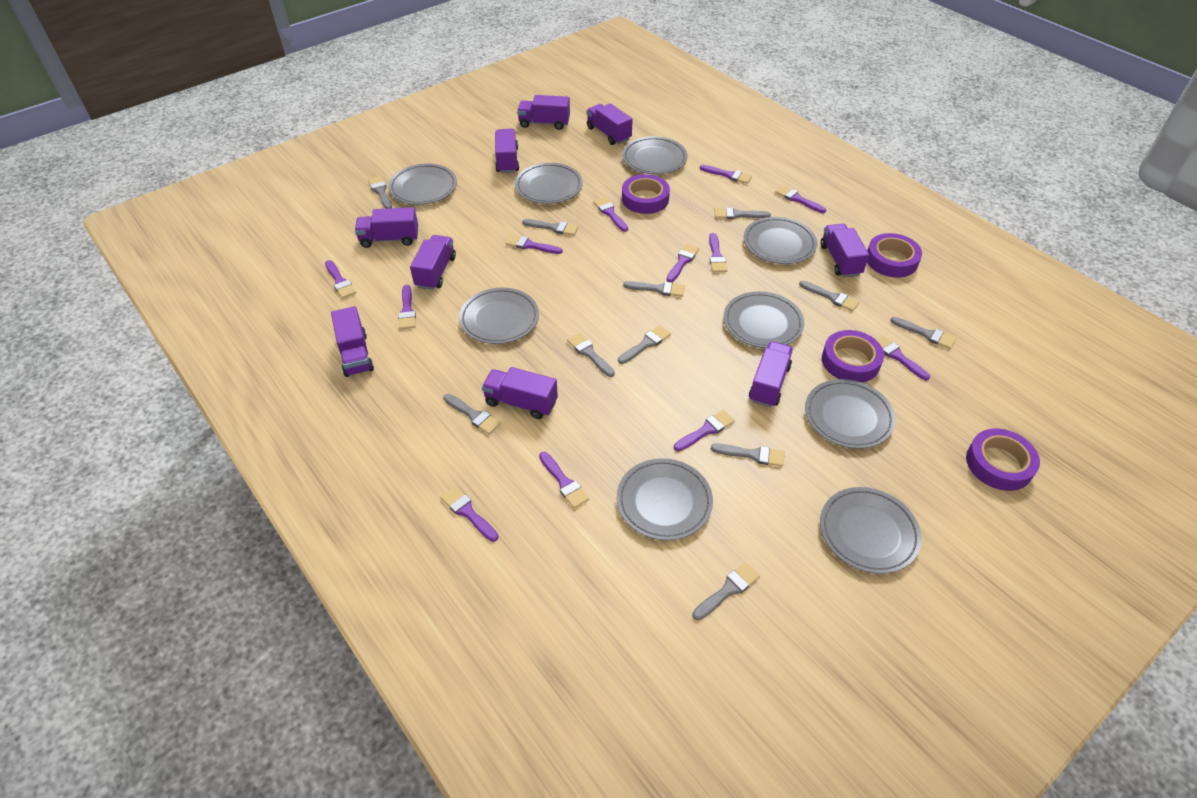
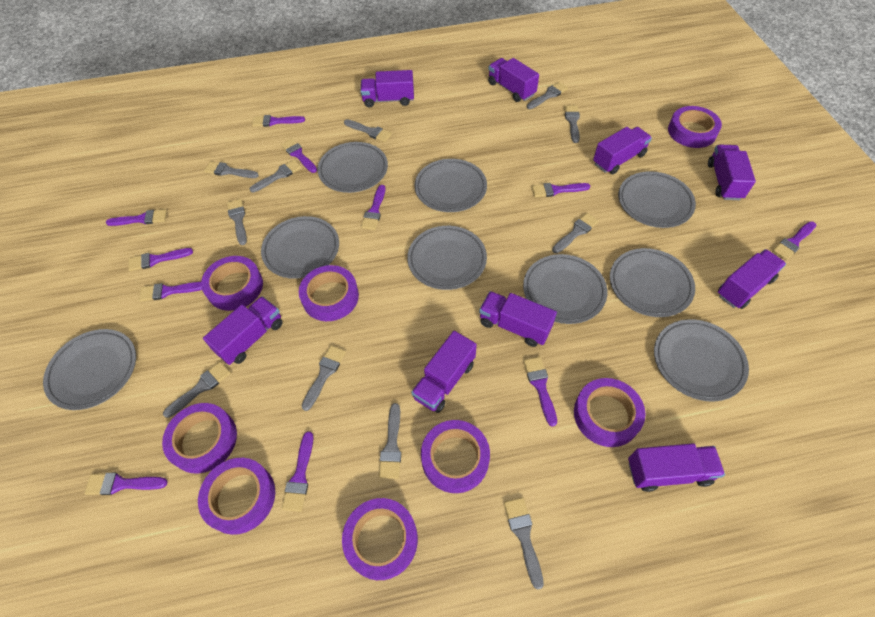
purple brush: 12 -> 11
purple tape: 4 -> 8

